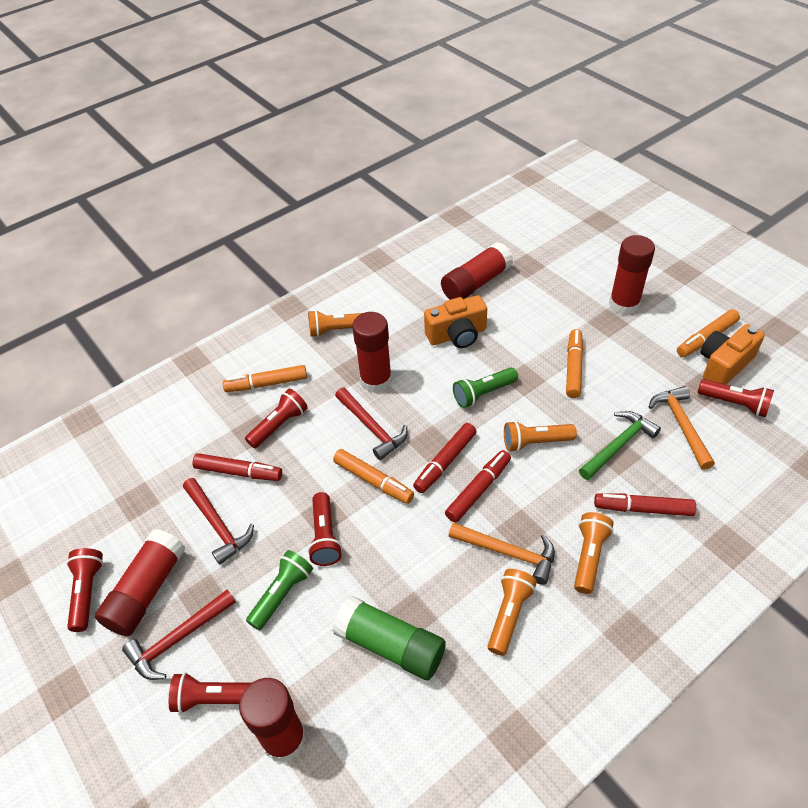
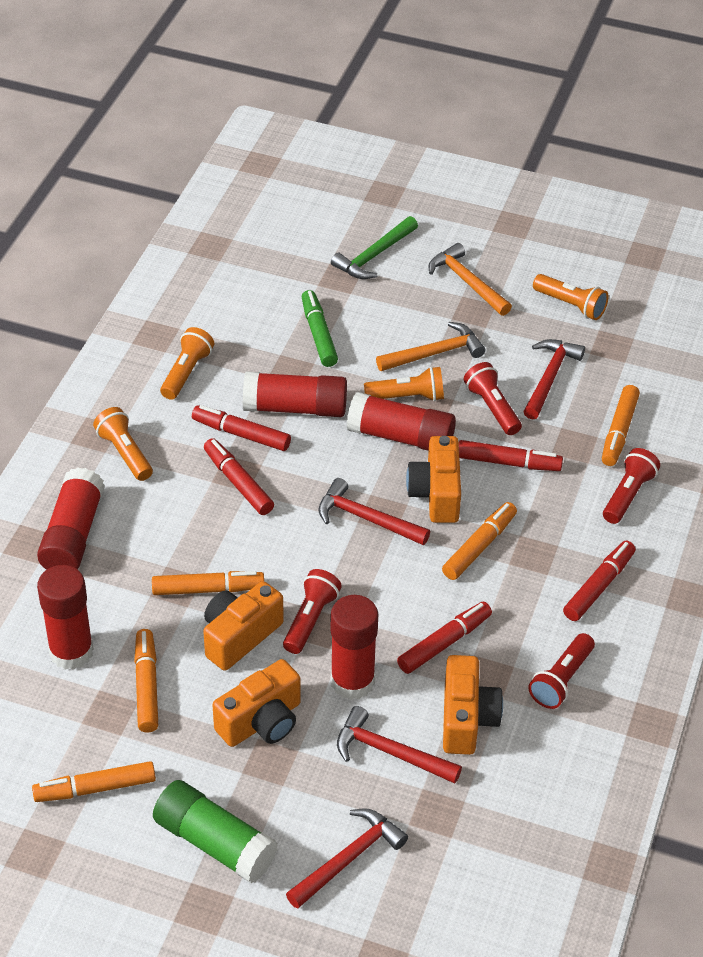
green flashlight: 2 -> 0
green marker: 0 -> 1
orange camera: 2 -> 4
orange marker: 4 -> 5
red flashlight: 5 -> 4
red hammer: 3 -> 4
red marker: 4 -> 5

